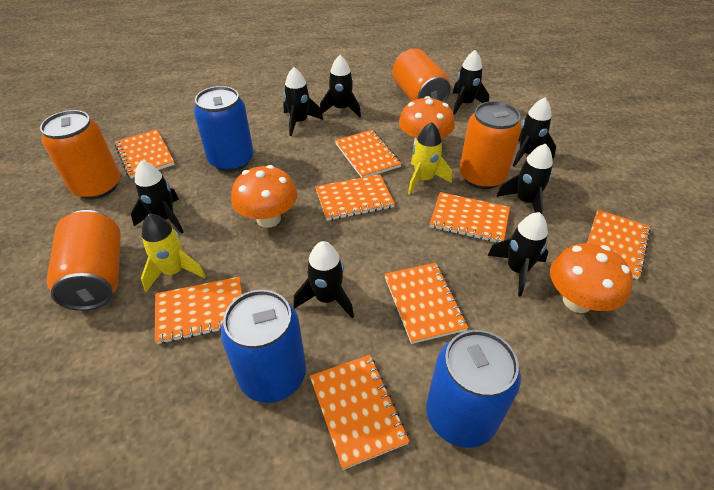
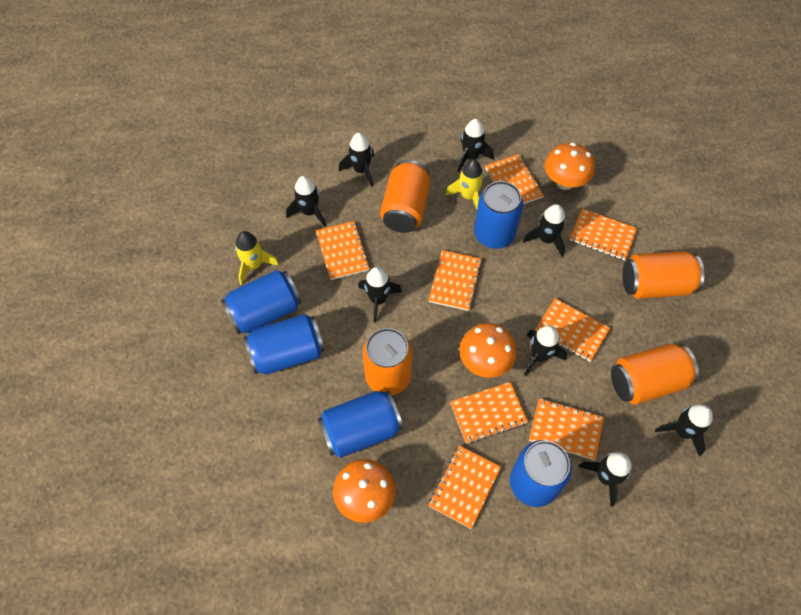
blue can: 3 -> 5

